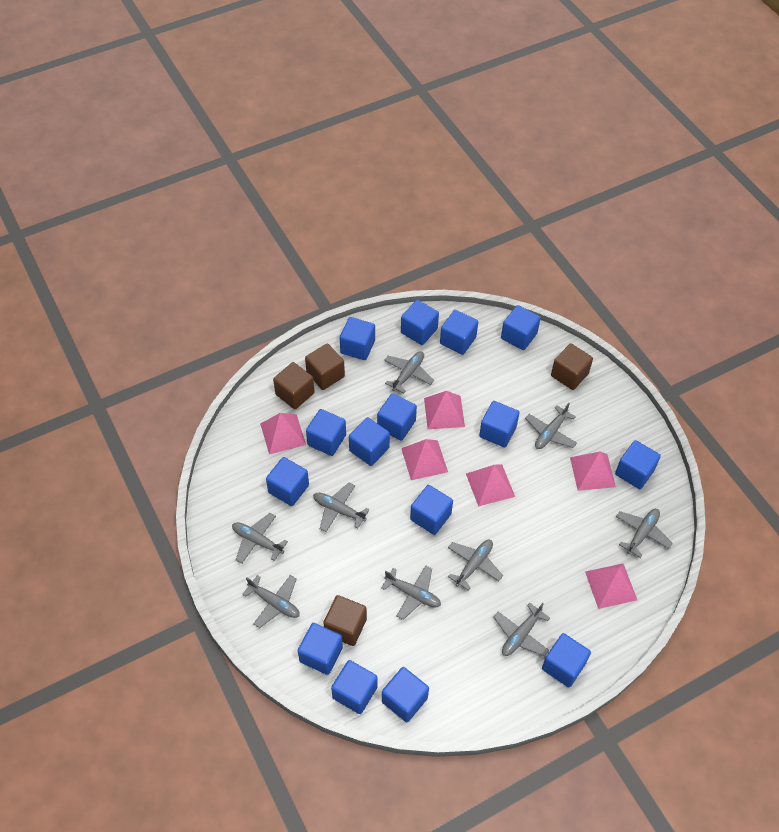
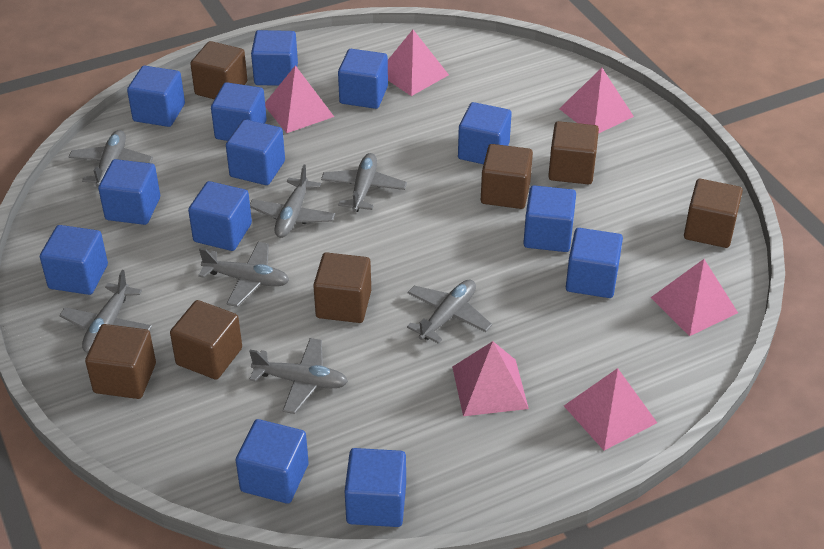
blue cube: 15 -> 13
brown cube: 4 -> 7
grey plane: 9 -> 7

